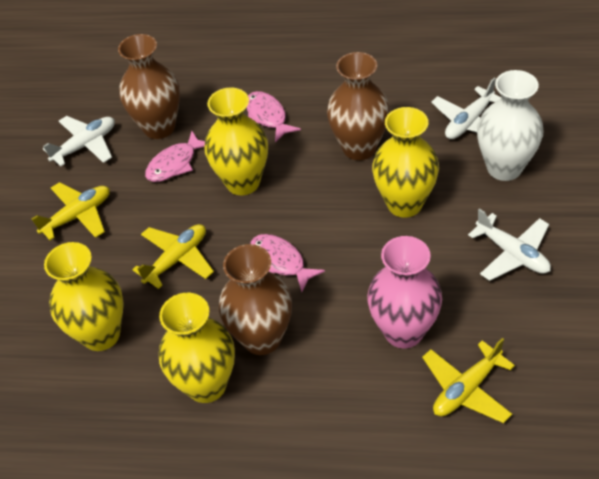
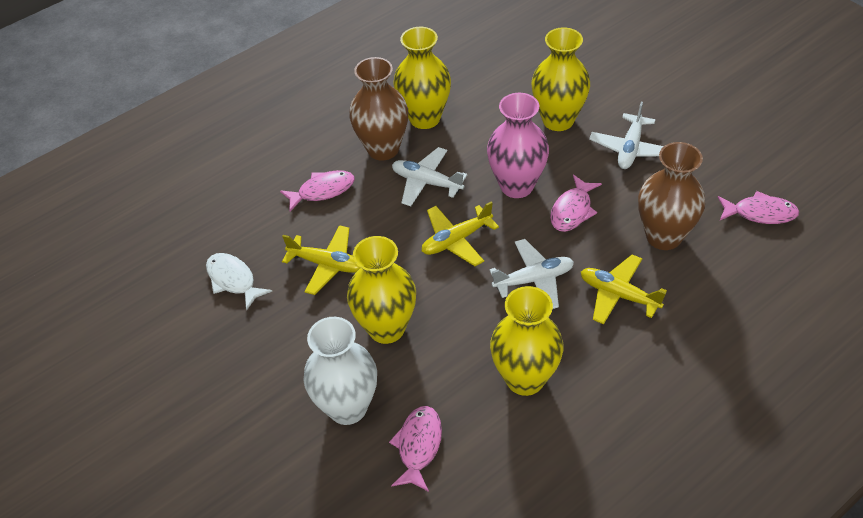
brown vase: 3 -> 2
pink fish: 3 -> 4
white fish: 0 -> 1

